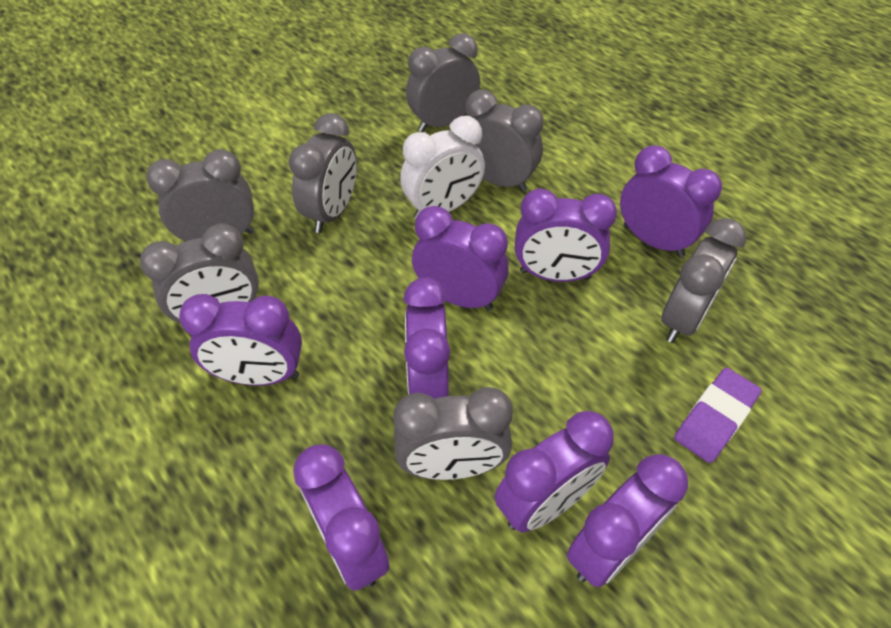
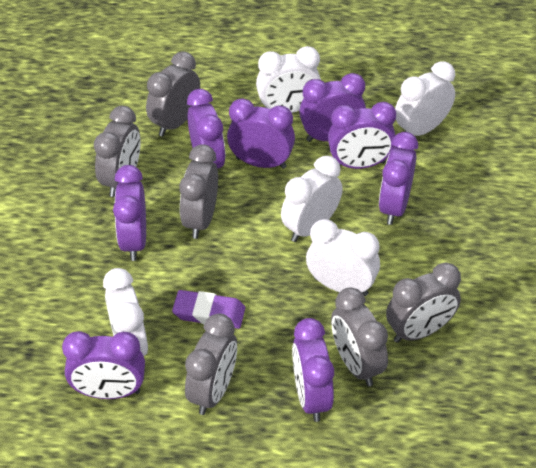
grey clock: 7 -> 6
white clock: 1 -> 5

